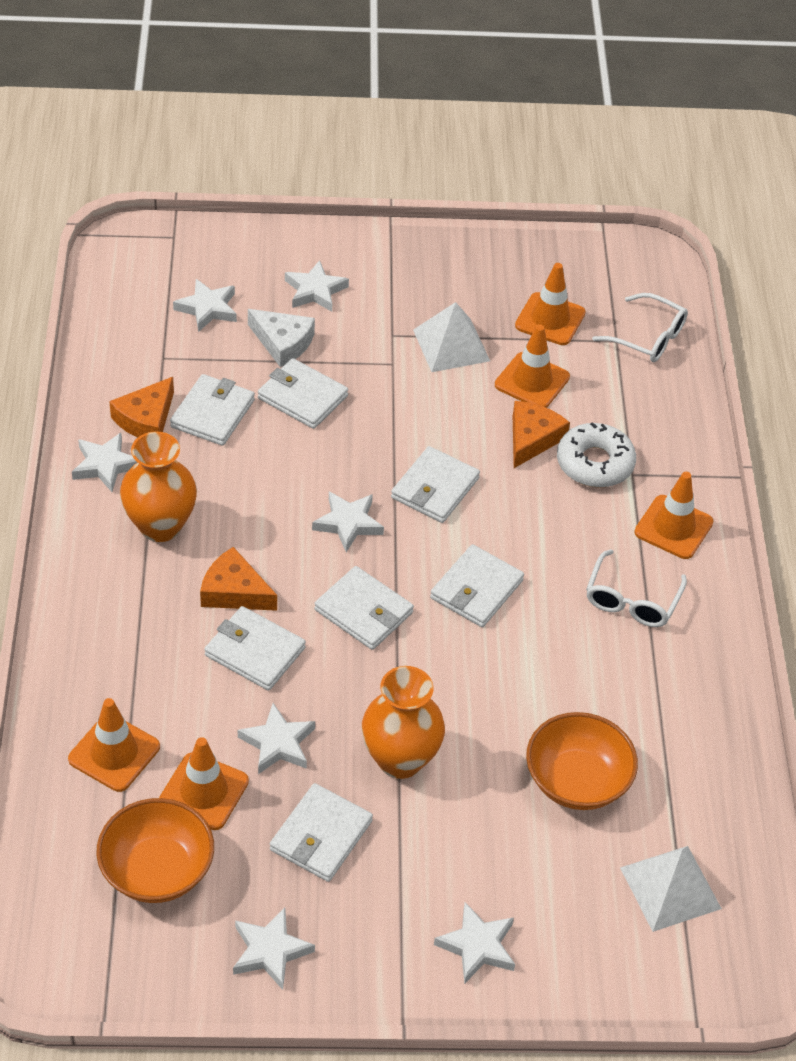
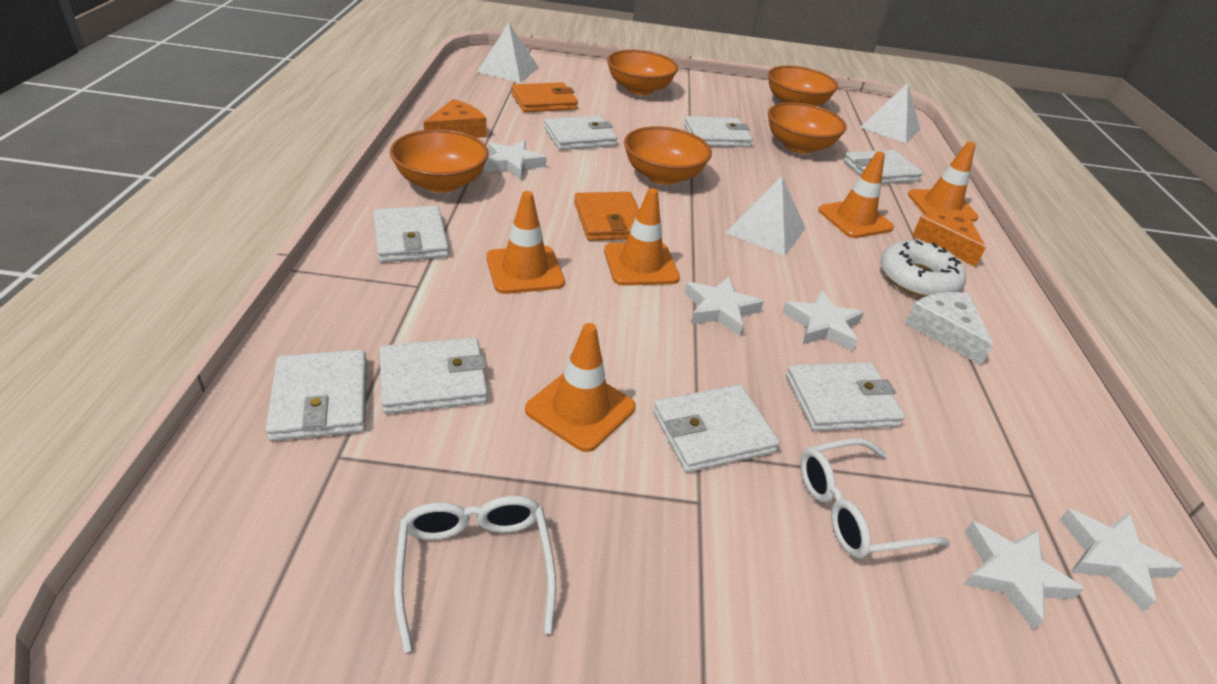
orange bowl: 2 -> 5
orange cheese: 3 -> 2
orange vase: 2 -> 0
orange wallet: 0 -> 2
white pyramid: 2 -> 3
white star: 7 -> 5
white wallet: 7 -> 8

